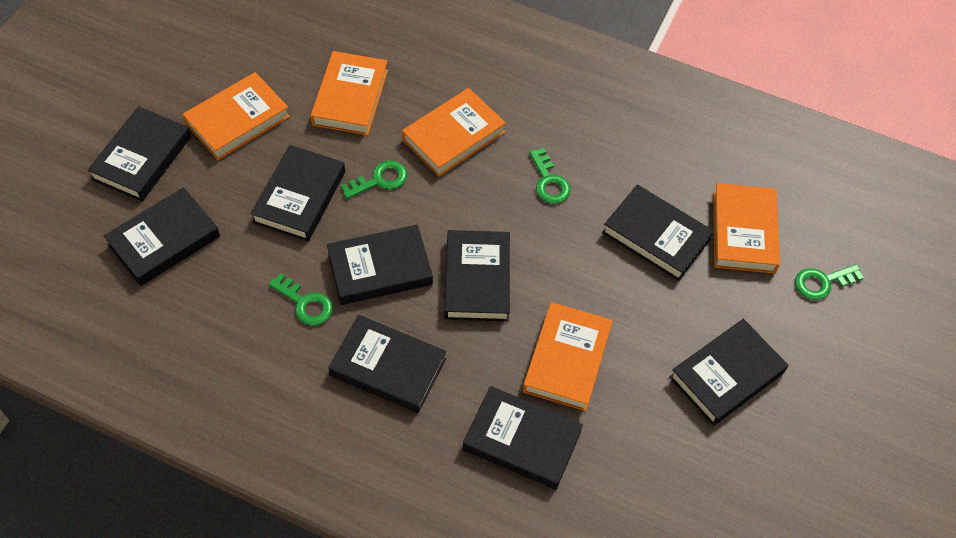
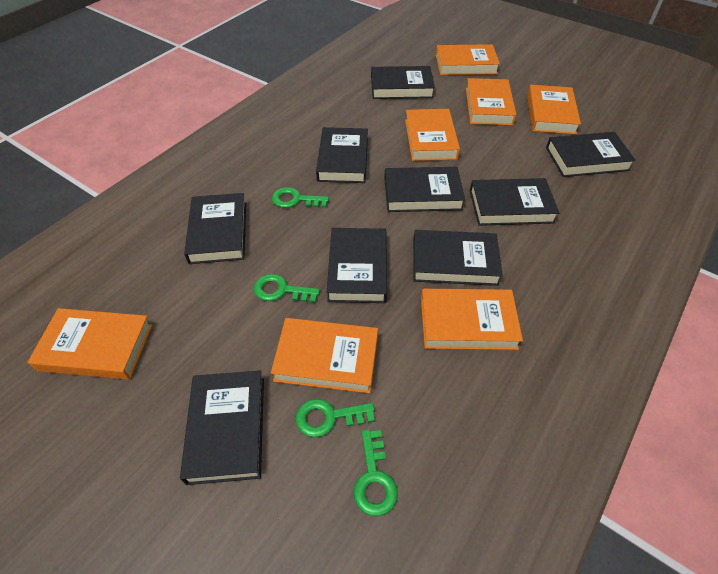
orange book: 5 -> 7

